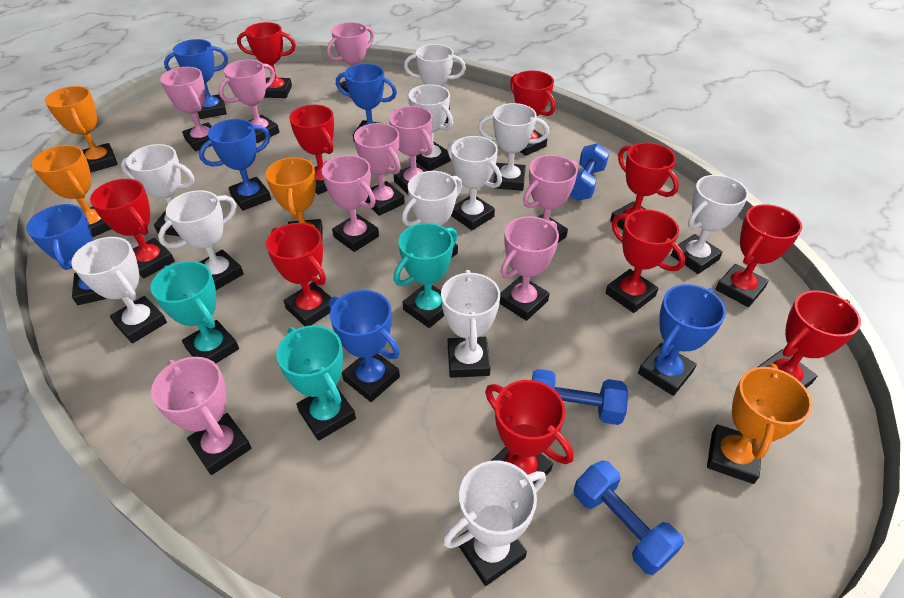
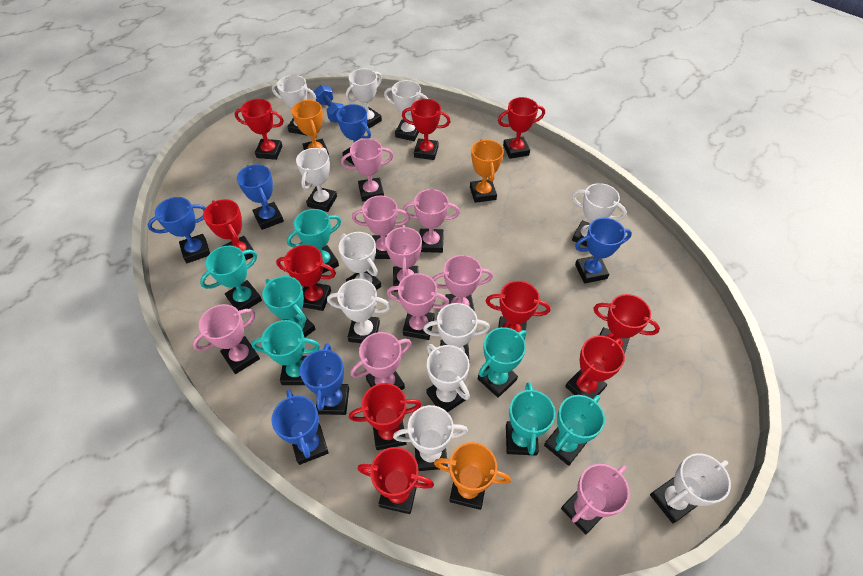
blue dumbbell: 3 -> 1
orange trophy: 4 -> 3
turquoise trophy: 3 -> 7

